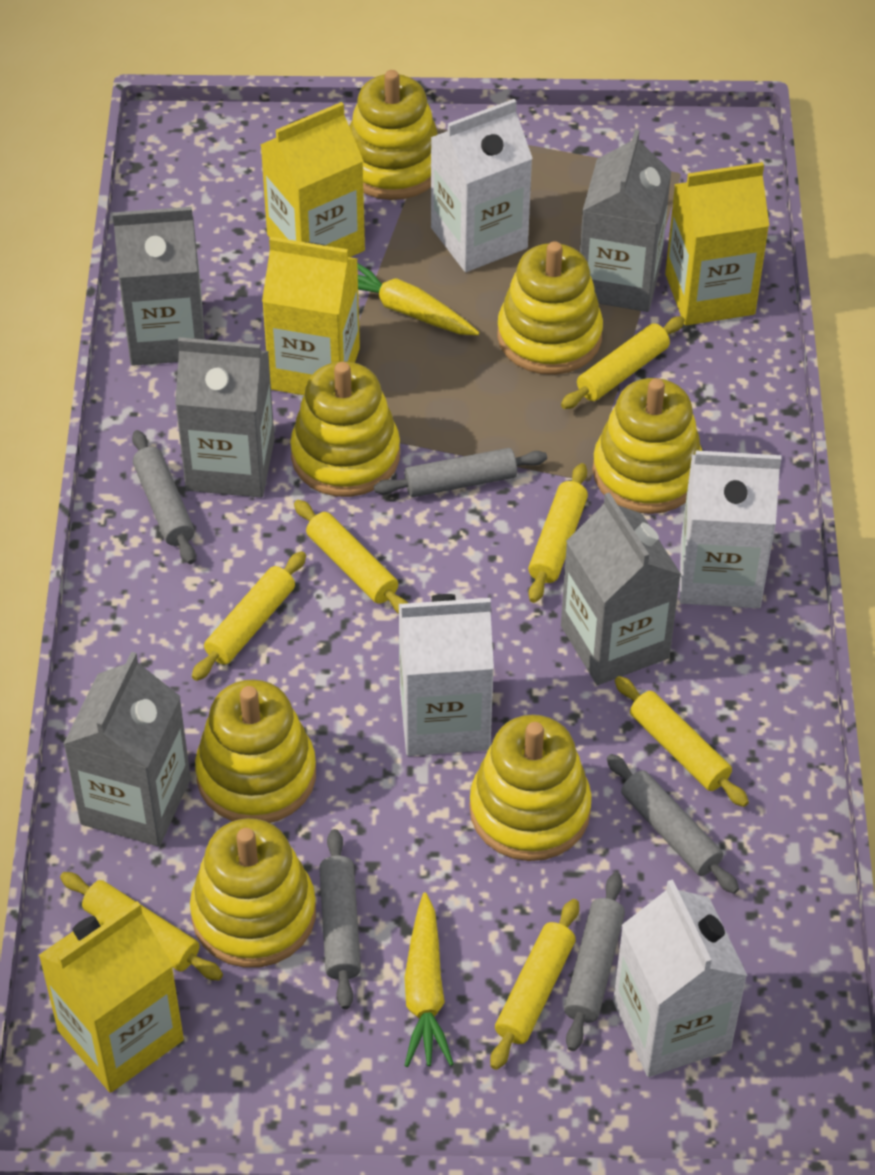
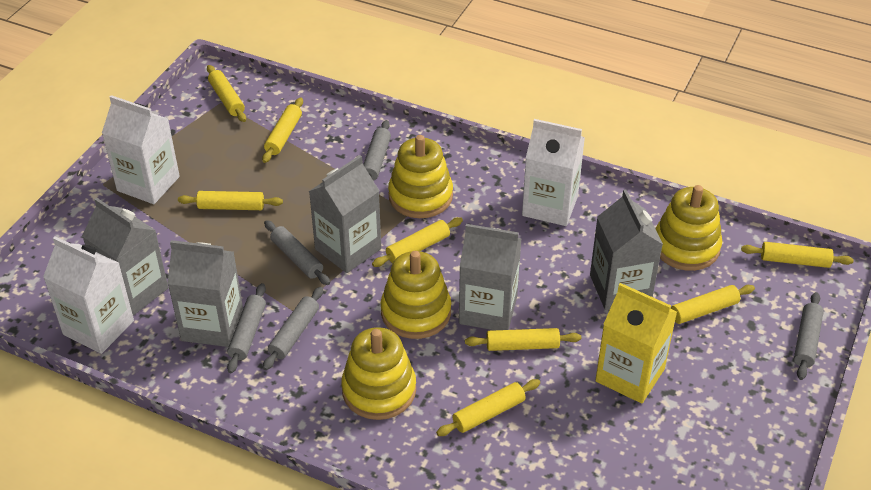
white carton: 4 -> 3
yellow carrot: 2 -> 0
yellow carton: 4 -> 1
yellow rolling pin: 7 -> 8
yellow stacking toy: 7 -> 4

